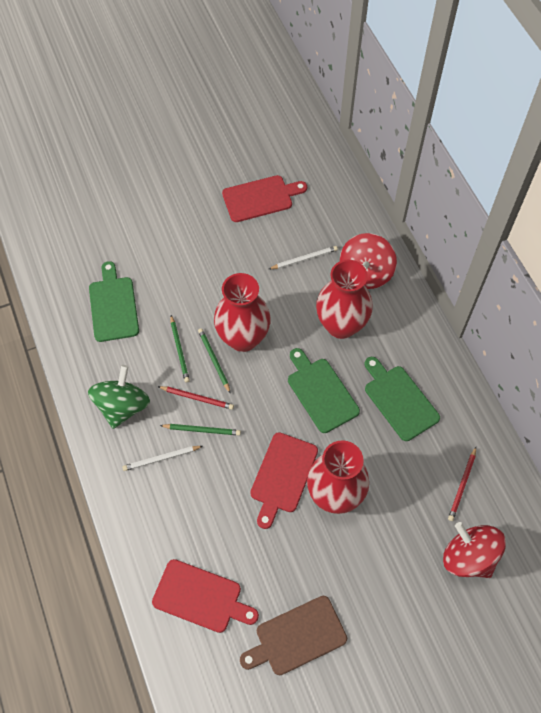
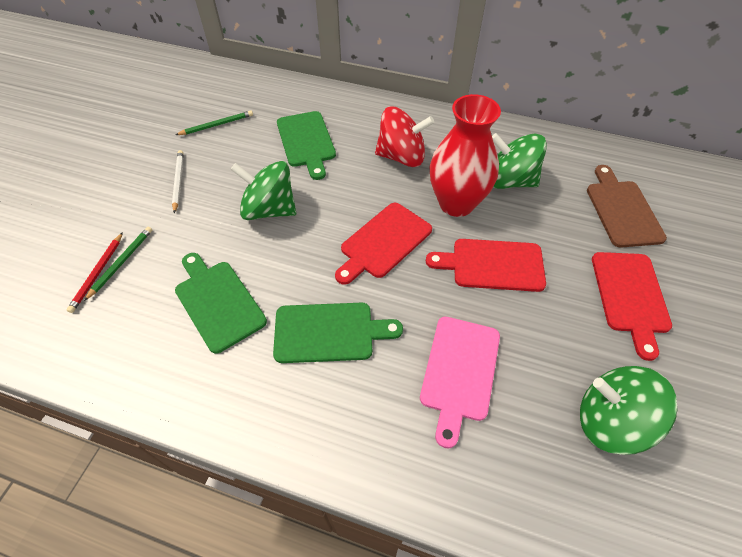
green pencil: 3 -> 2
green spinning top: 1 -> 3
pink cutting board: 0 -> 1
red pencil: 2 -> 1
red spinning top: 2 -> 1
red vase: 3 -> 1
white pencil: 2 -> 1

